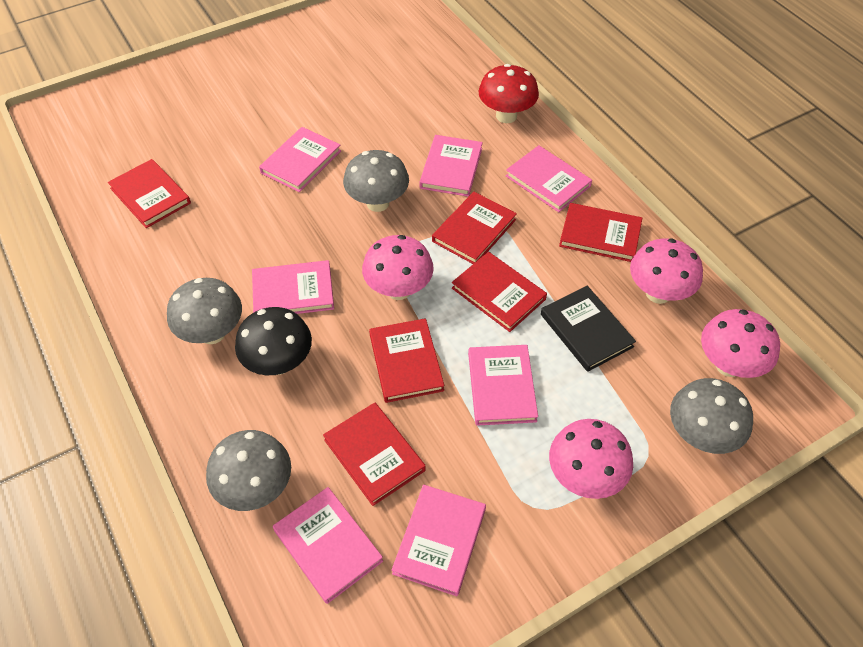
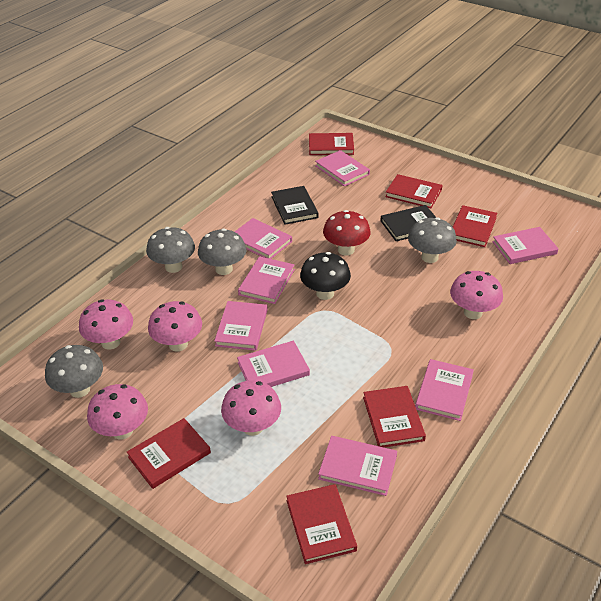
black book: 1 -> 2
pink book: 7 -> 8
pink mushroom: 4 -> 5

